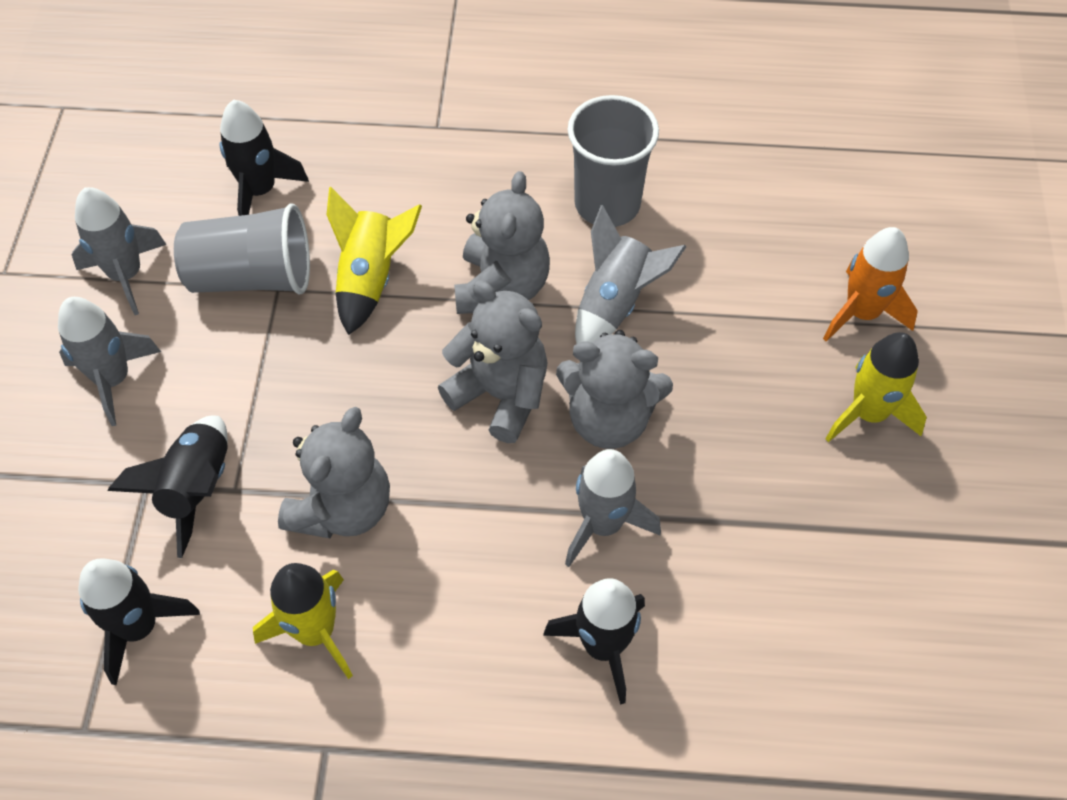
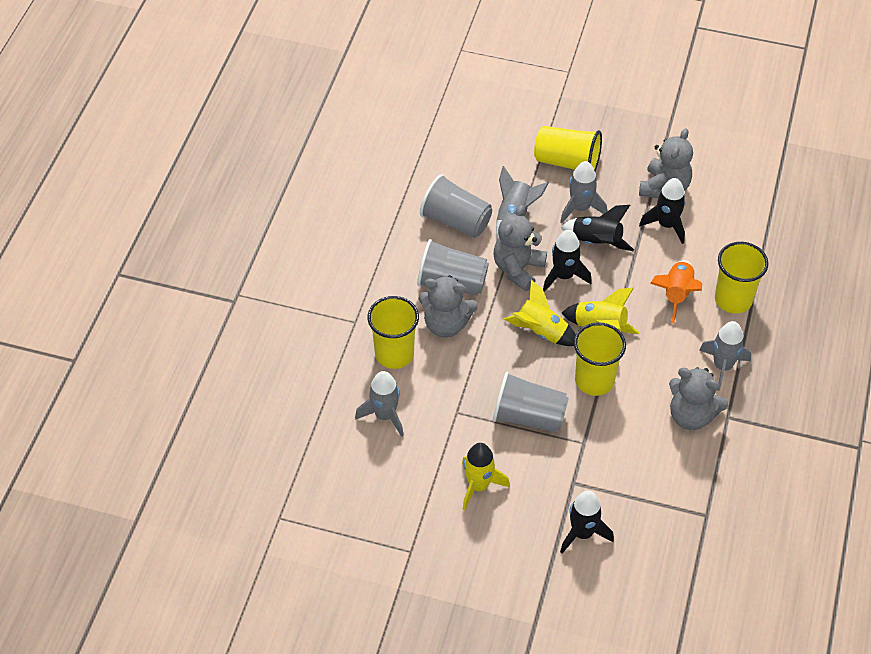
grey cup: 2 -> 3
yellow cup: 0 -> 4

